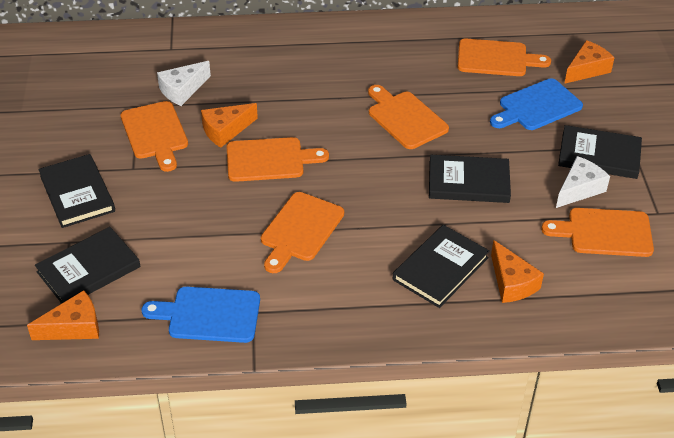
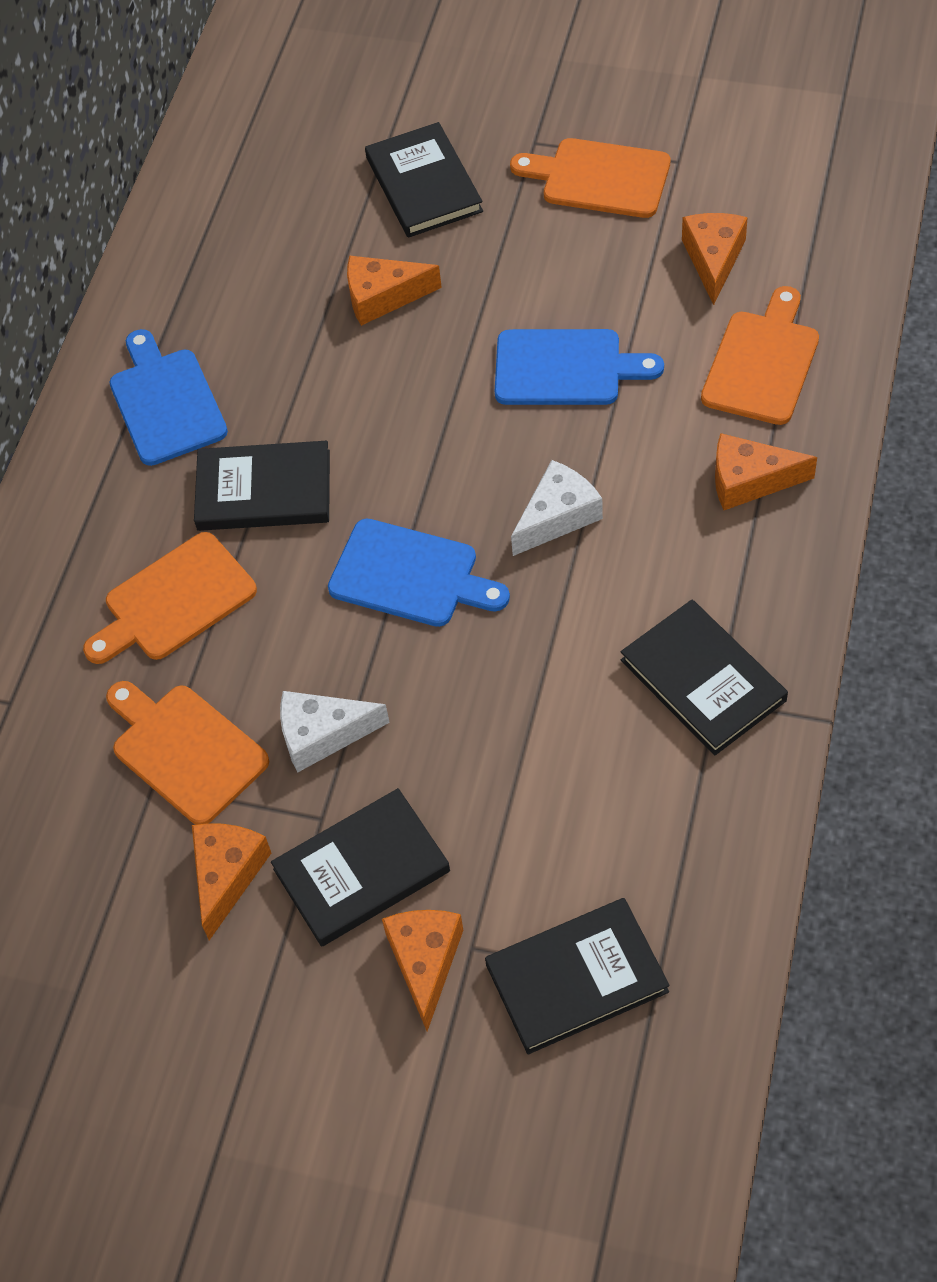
blue cutting board: 2 -> 3
orange cheese: 4 -> 5
orange cutting board: 6 -> 4

